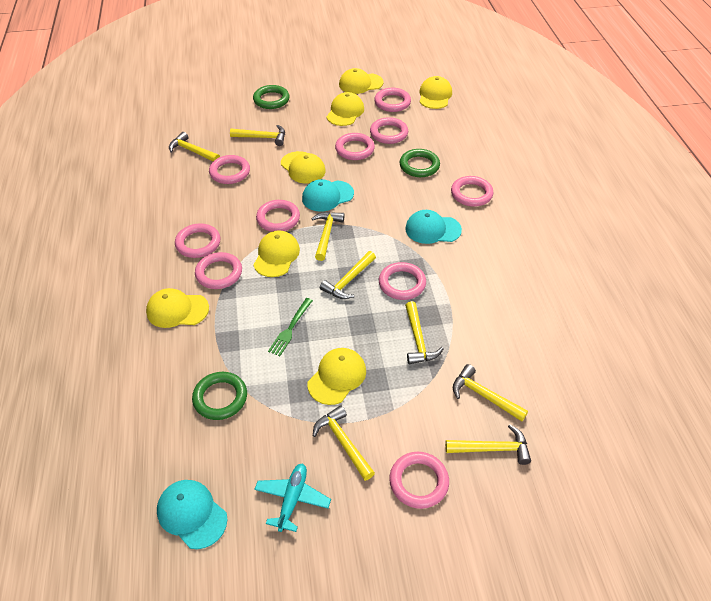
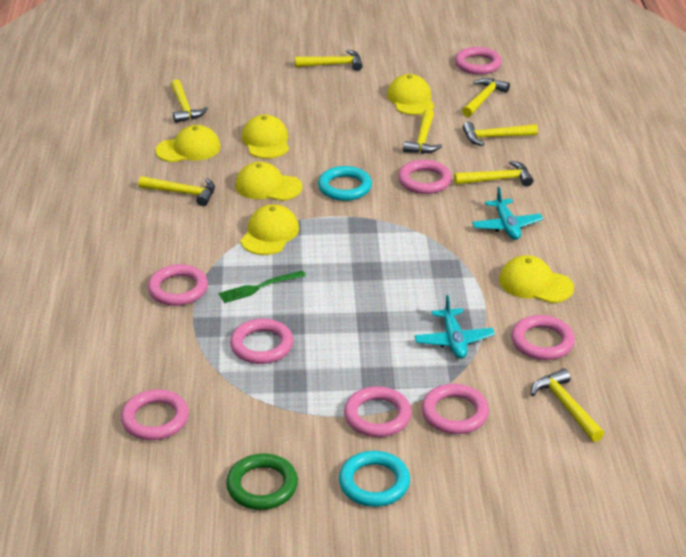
green ring: 3 -> 1
pink ring: 10 -> 8
turquoise cap: 3 -> 0
turquoise plane: 1 -> 2
turquoise ring: 0 -> 2
yellow cap: 7 -> 6

